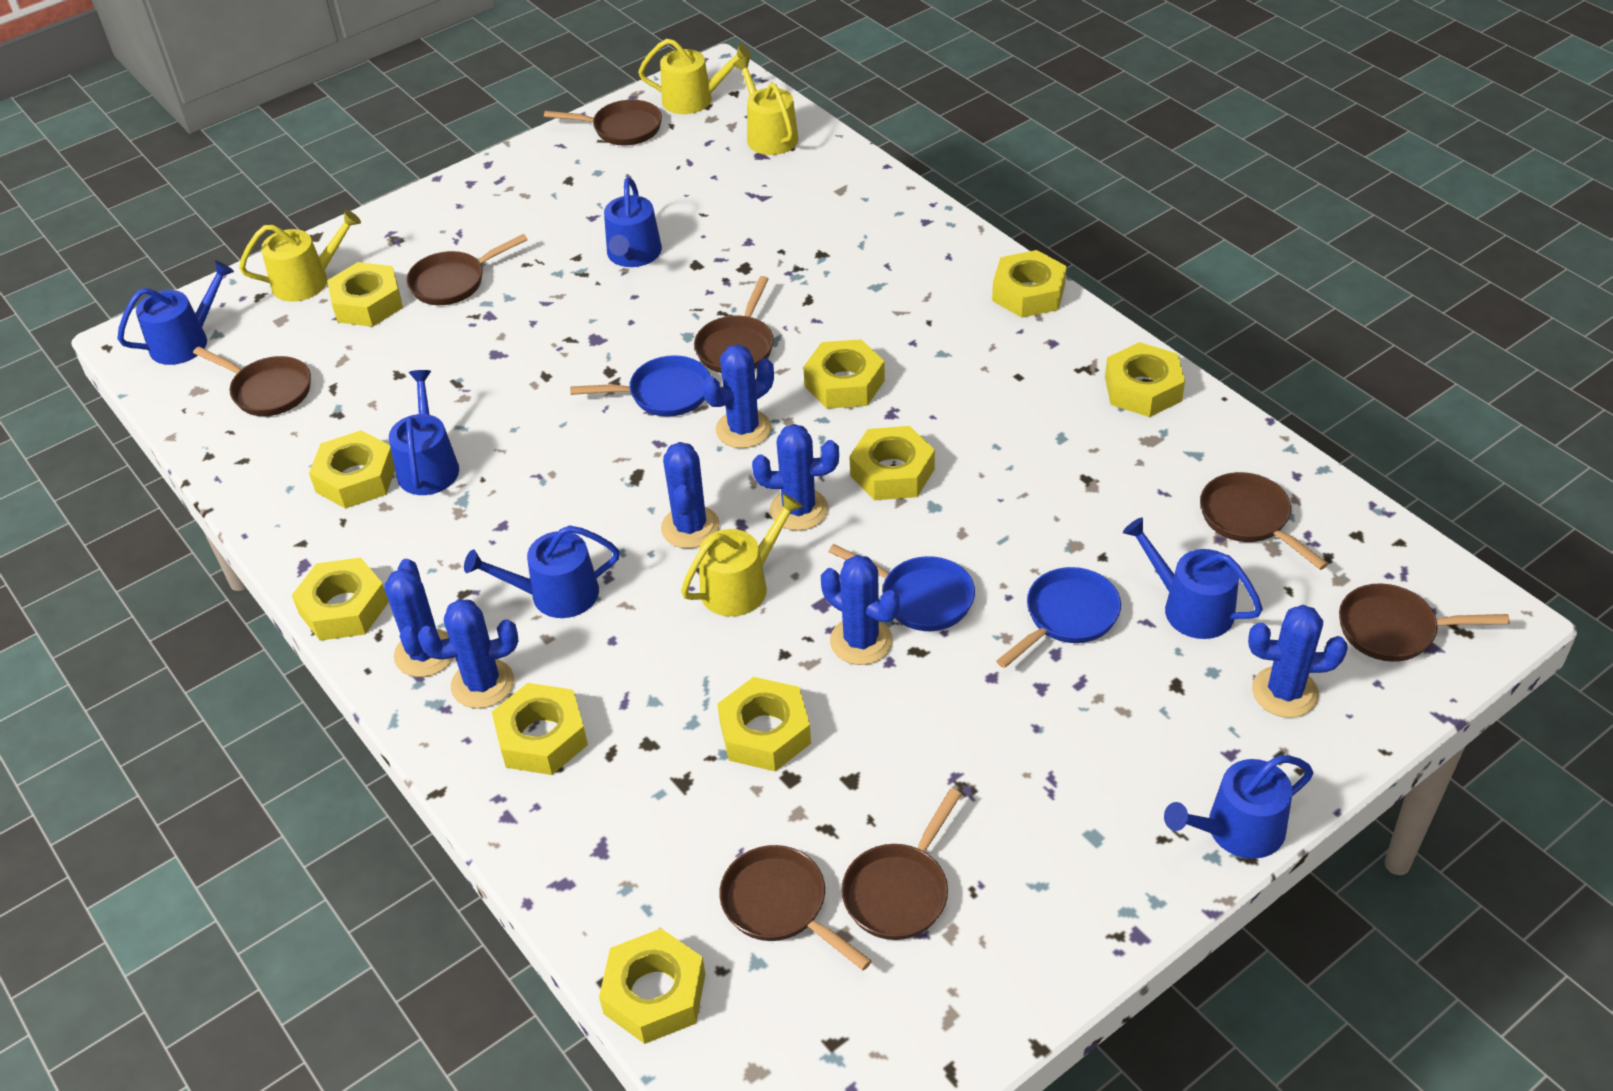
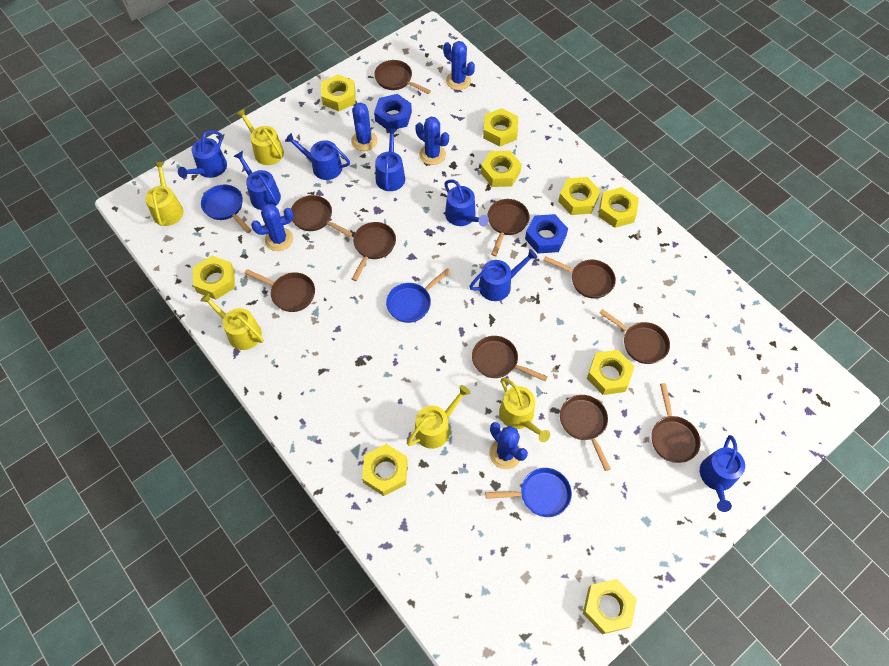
blue cactus: 7 -> 5
blue nut: 0 -> 2
blue watering can: 6 -> 7
brown pan: 8 -> 10
yellow nut: 10 -> 9
yellow watering can: 4 -> 5

